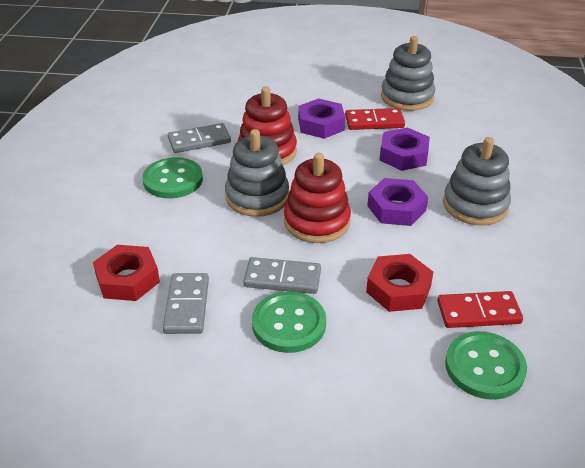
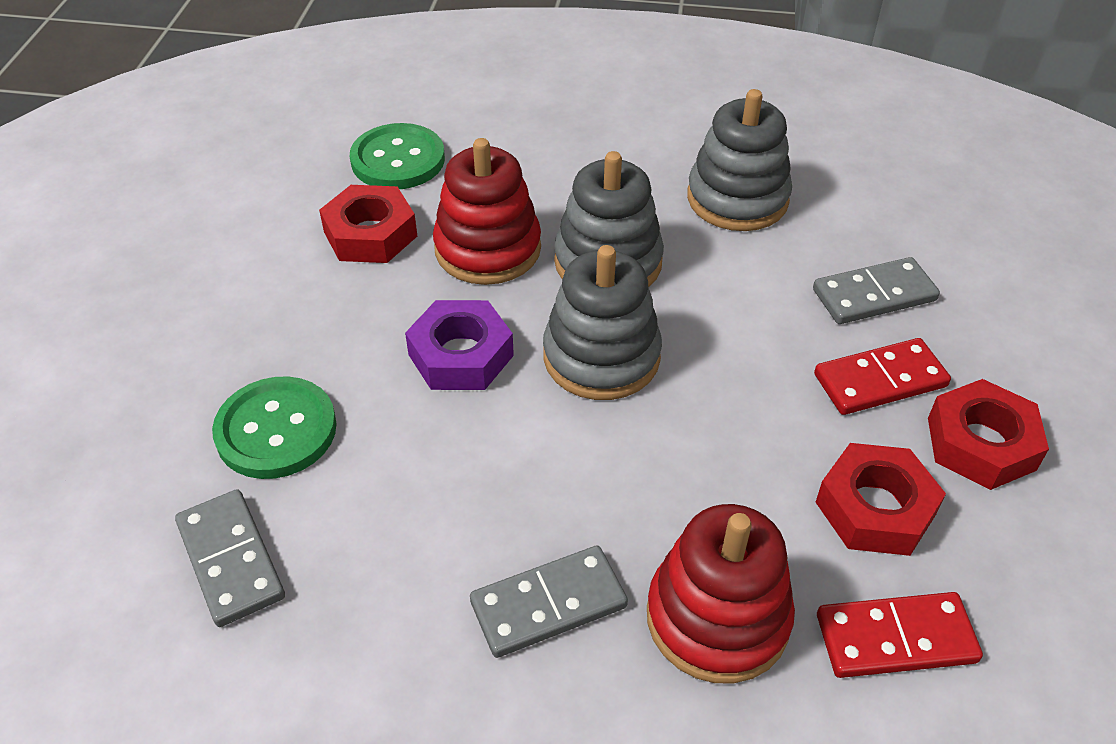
green button: 3 -> 2
purple nut: 3 -> 1
red nut: 2 -> 3

